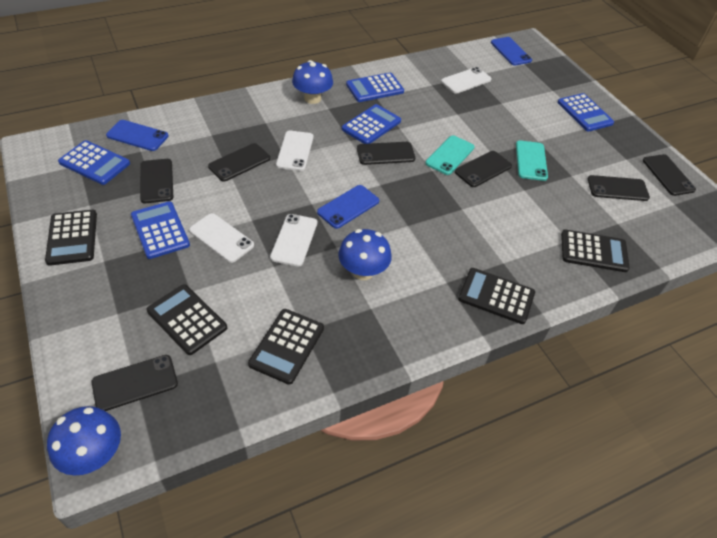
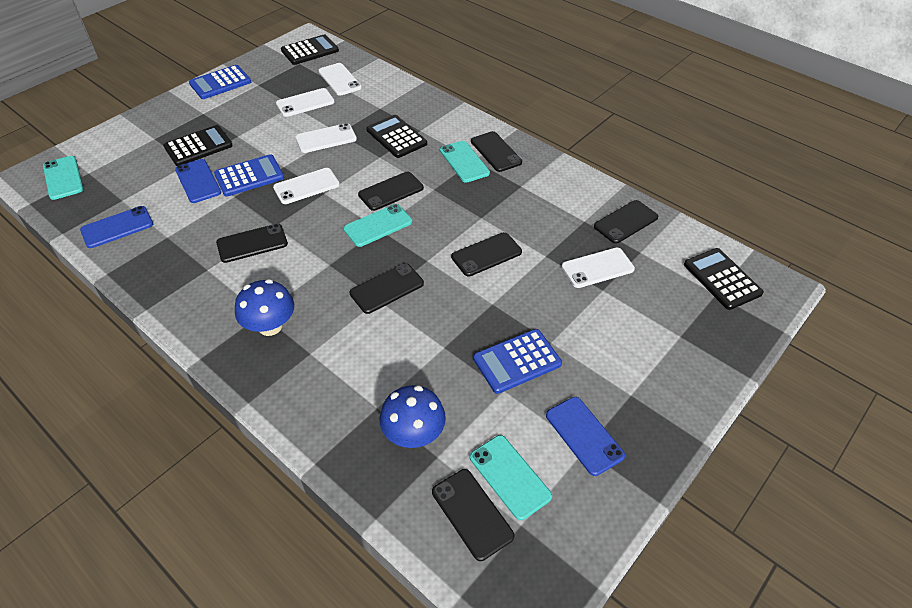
black calculator: 5 -> 4
blue calculator: 5 -> 3
blue mushroom: 3 -> 2
turquoise phone: 2 -> 4
white phone: 4 -> 5

